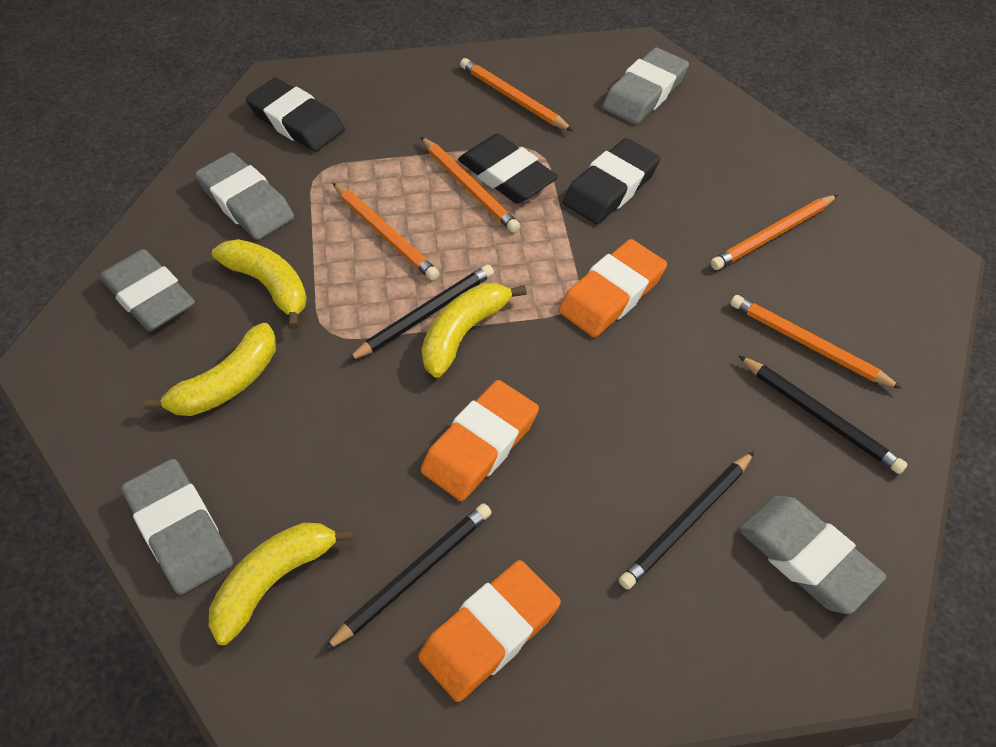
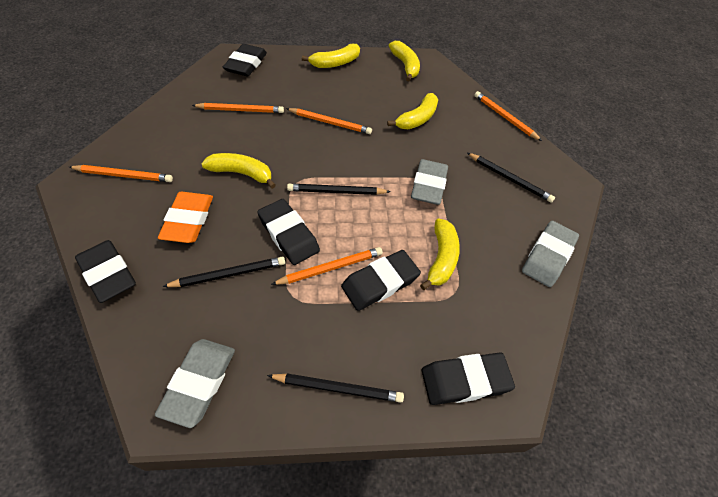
black eraser: 3 -> 5
grey eraser: 5 -> 3
orange eraser: 3 -> 1
yellow banana: 4 -> 5

